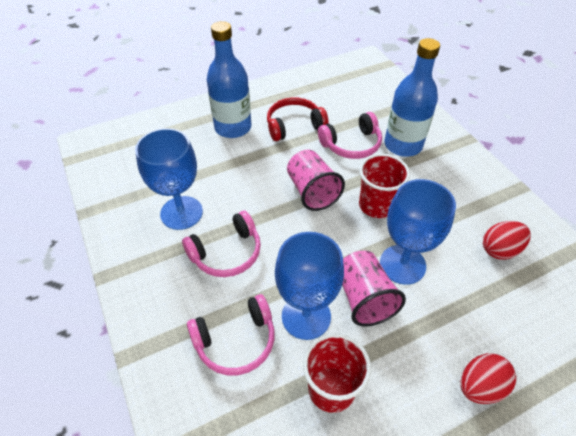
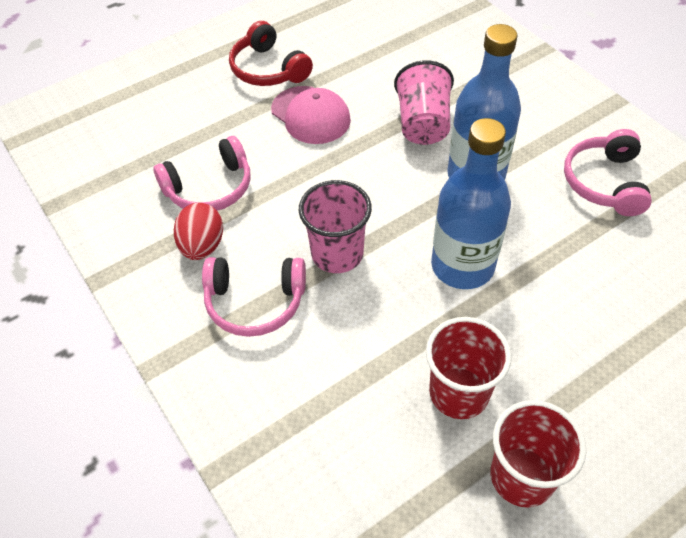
blue goblet: 3 -> 0
pink cap: 0 -> 1
red egg: 2 -> 1

